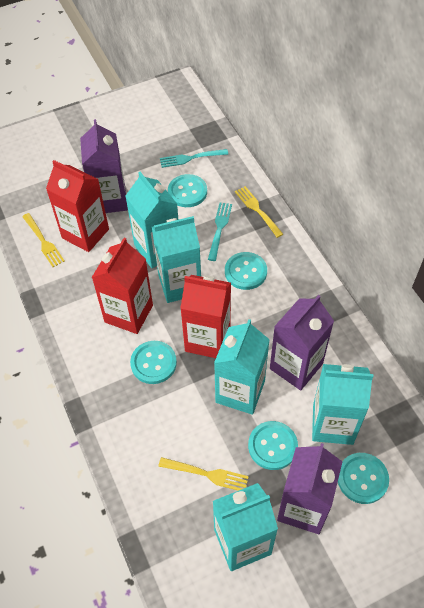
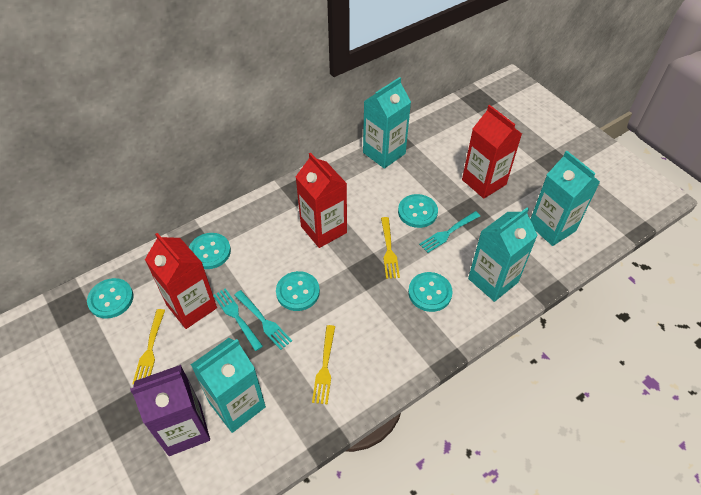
purple carton: 3 -> 1
turquoise carton: 5 -> 4
turquoise fork: 2 -> 3

